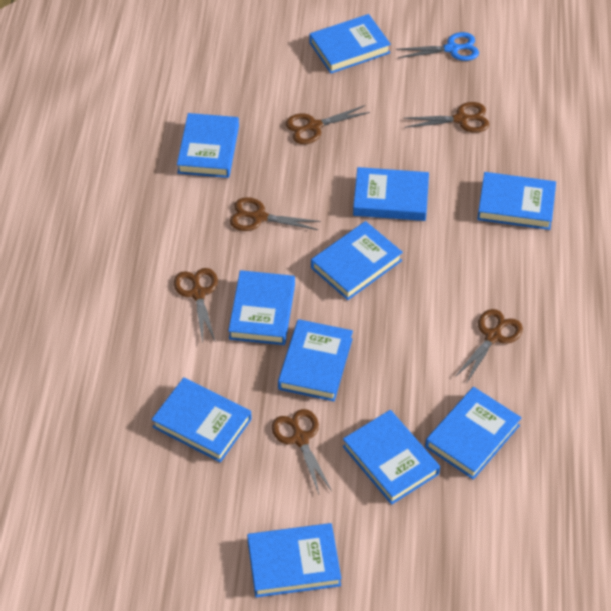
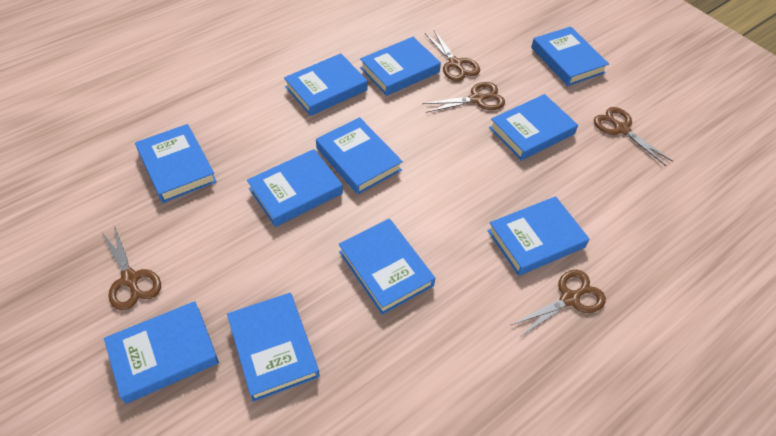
blue scissors: 1 -> 0
brown scissors: 6 -> 5

